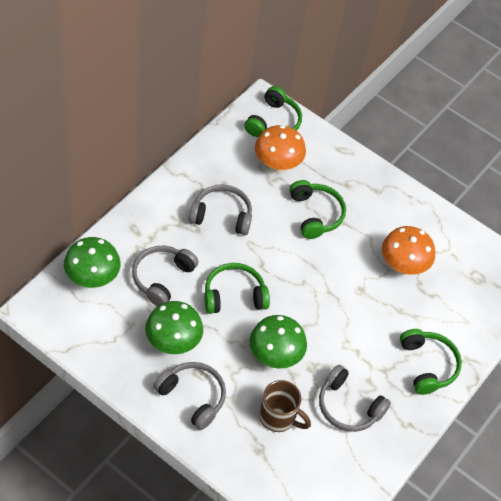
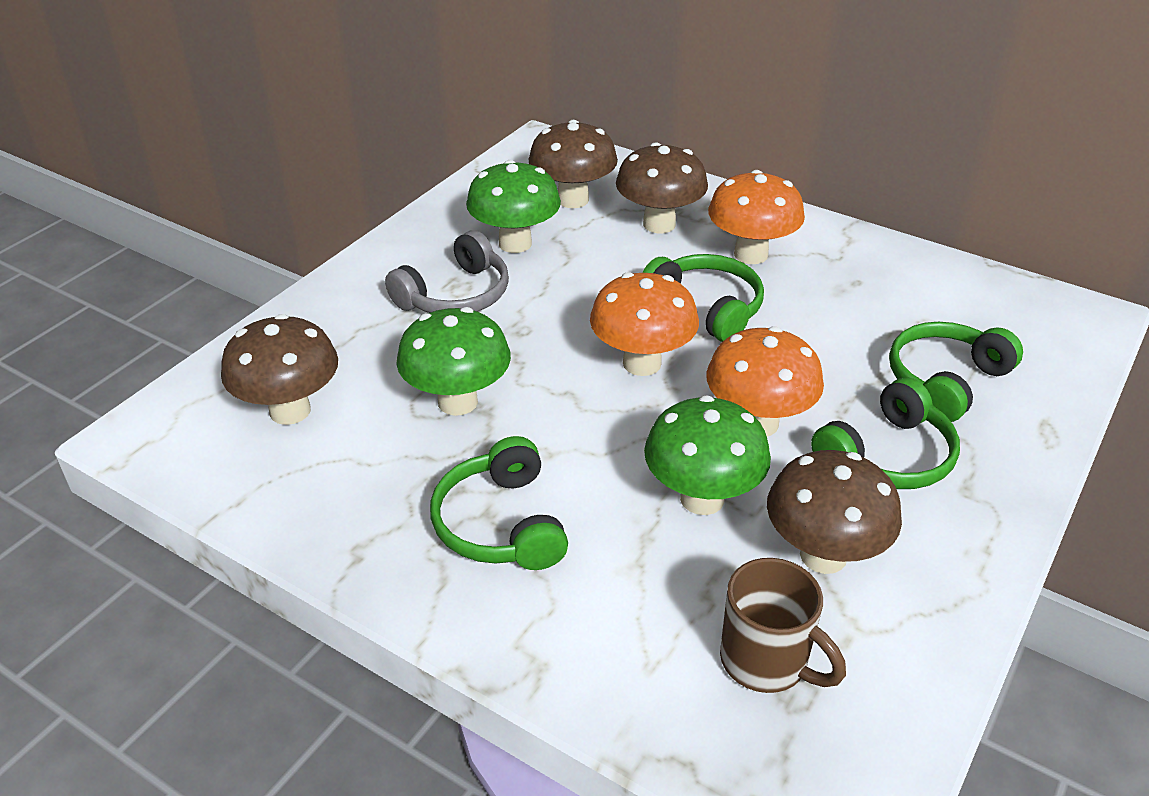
brown mushroom: 0 -> 4
grey headphones: 4 -> 1
orange mushroom: 2 -> 3

